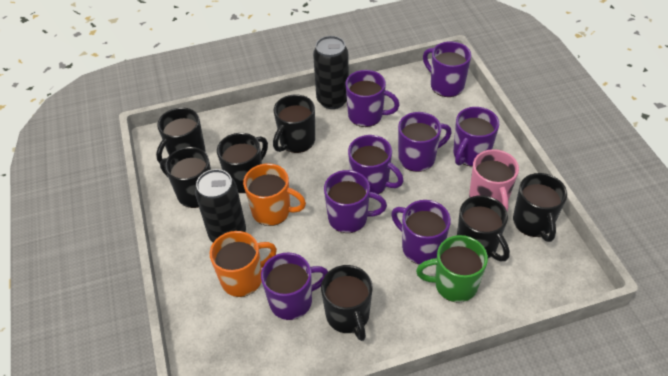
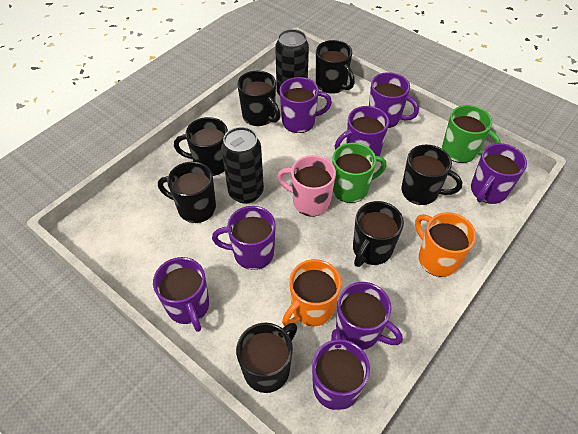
green mug: 1 -> 2

